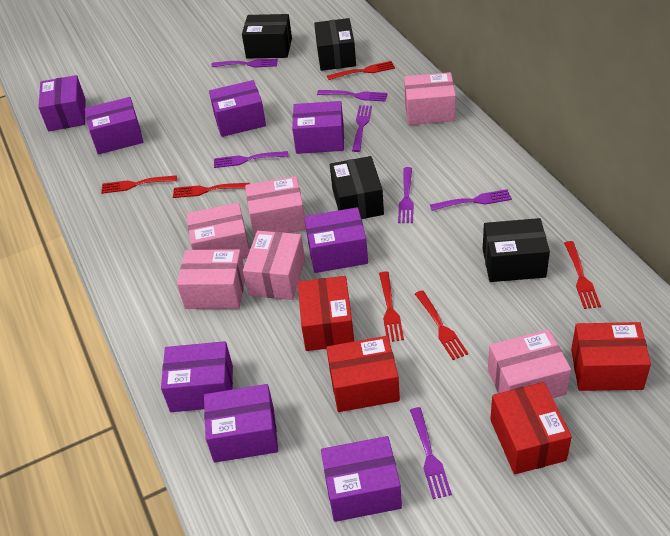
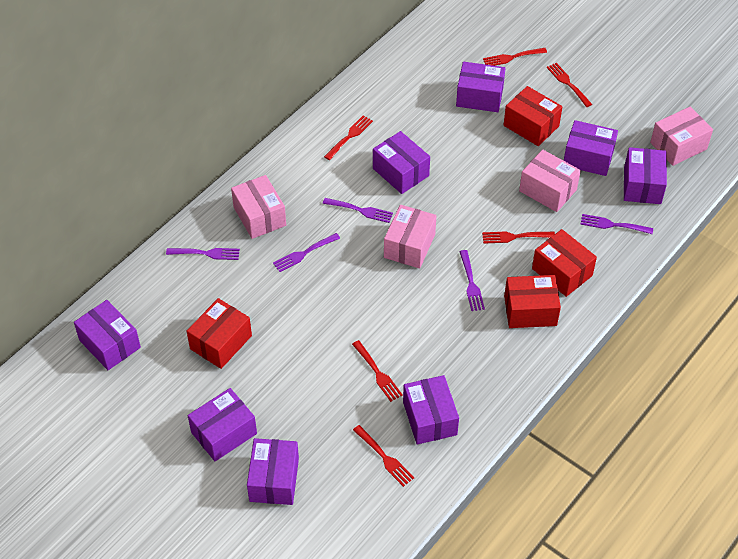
black box: 4 -> 0
pink box: 6 -> 4
purple fork: 7 -> 5

